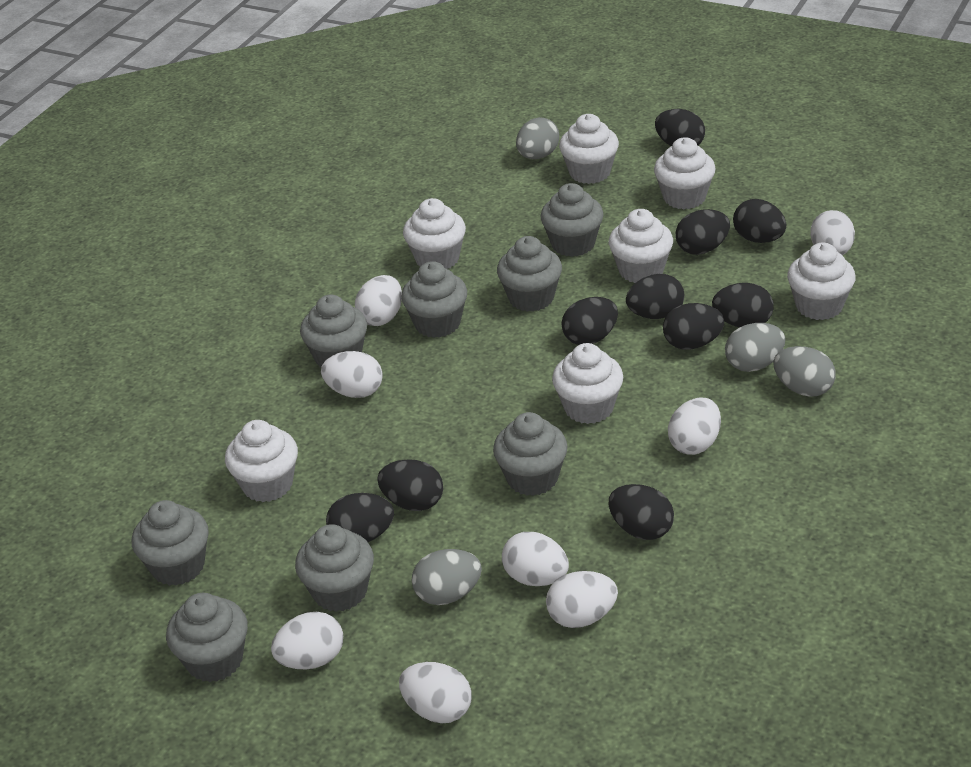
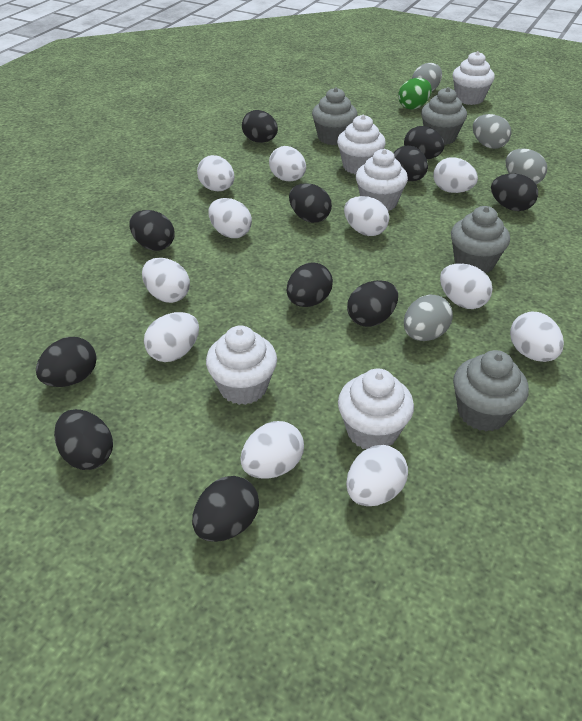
black egg: 10 -> 11
green egg: 0 -> 1
grey cupcake: 8 -> 4
white cupcake: 7 -> 5
white egg: 8 -> 11

